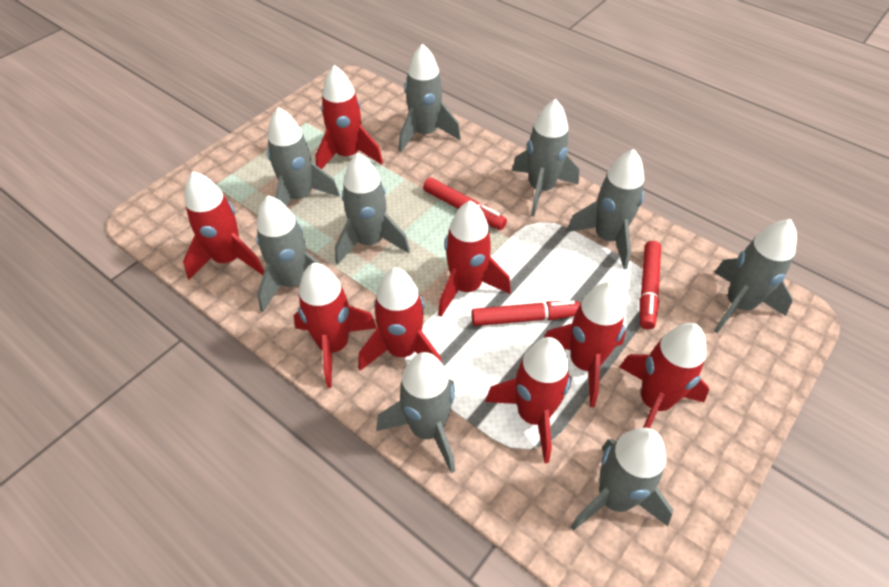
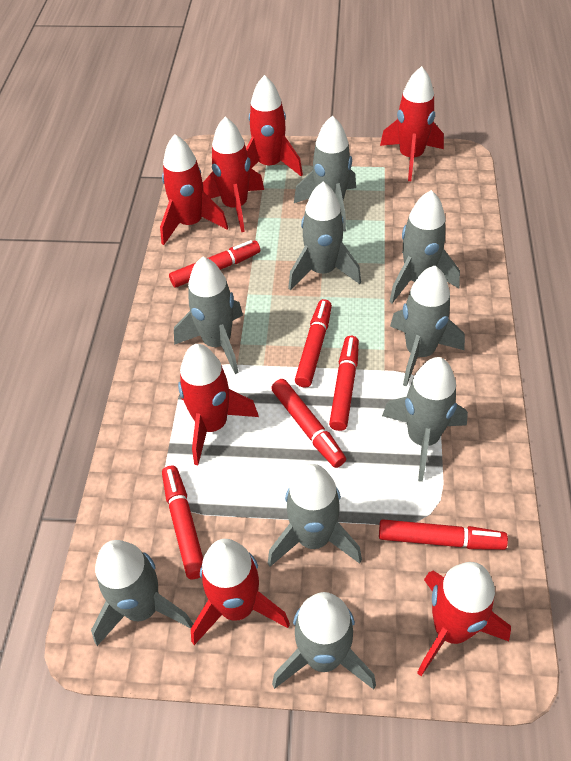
red marker: 3 -> 6
red rocket: 8 -> 7

